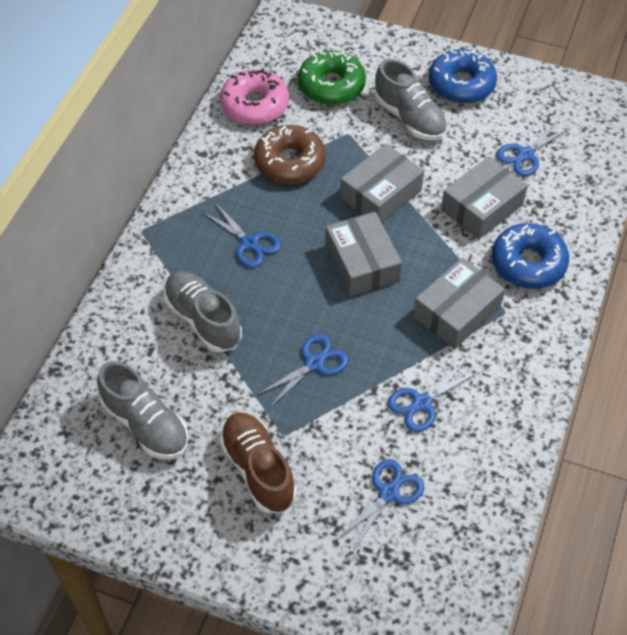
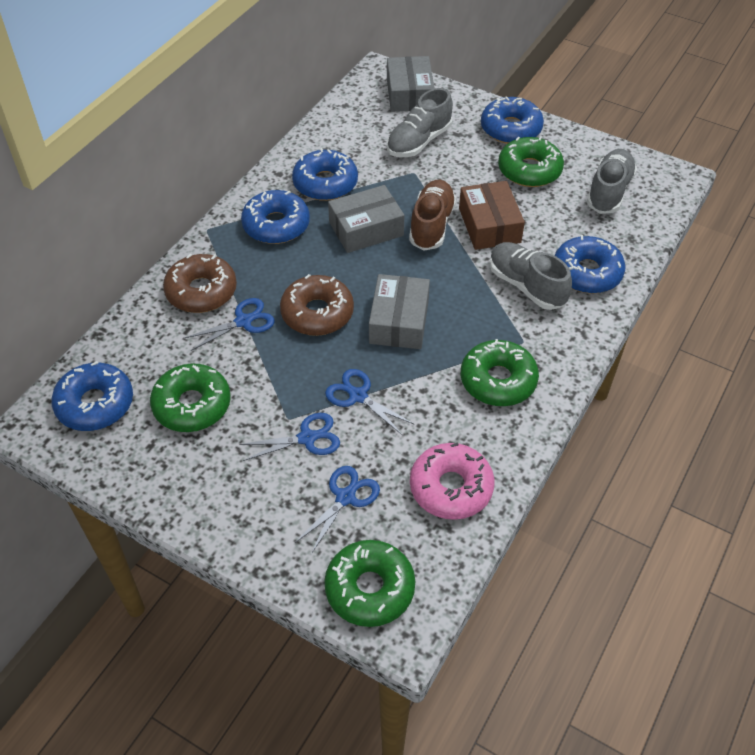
blue donut: 2 -> 5
blue scissors: 5 -> 4
brown box: 0 -> 1
brown donut: 1 -> 2
green donut: 1 -> 4
grey box: 4 -> 3

